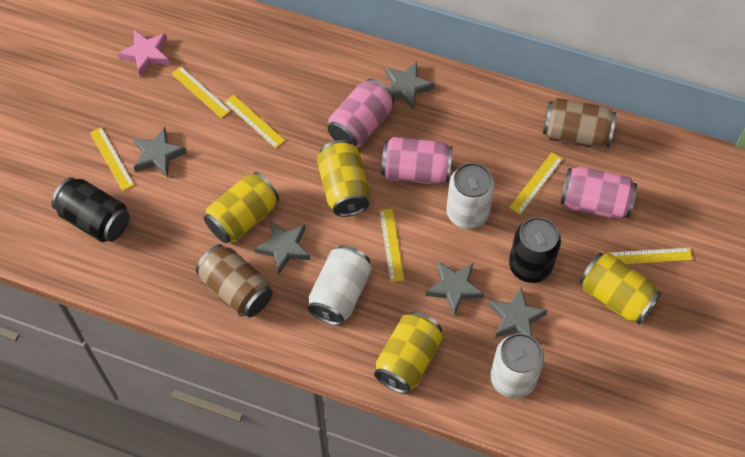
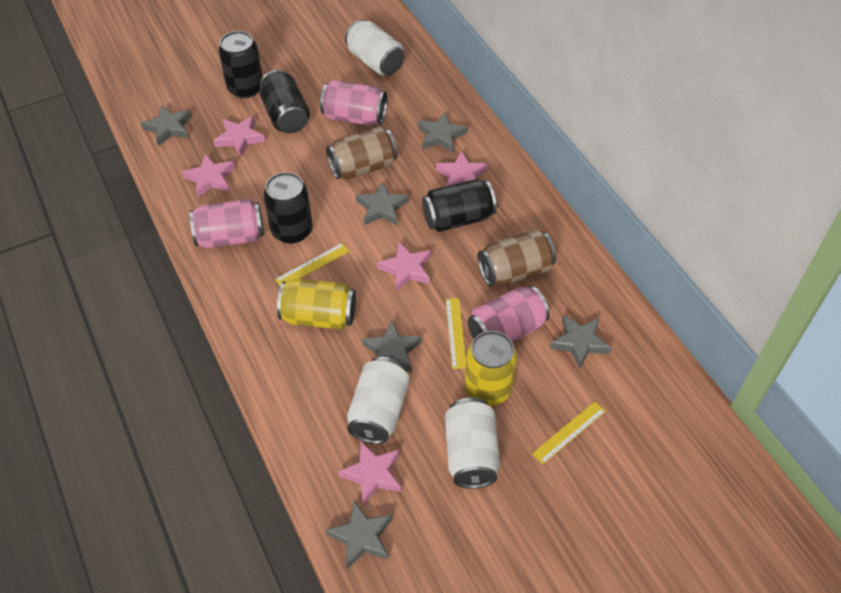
black can: 2 -> 4
grey star: 5 -> 6
pink star: 1 -> 5
yellow can: 4 -> 2
yellow ruler: 6 -> 3

